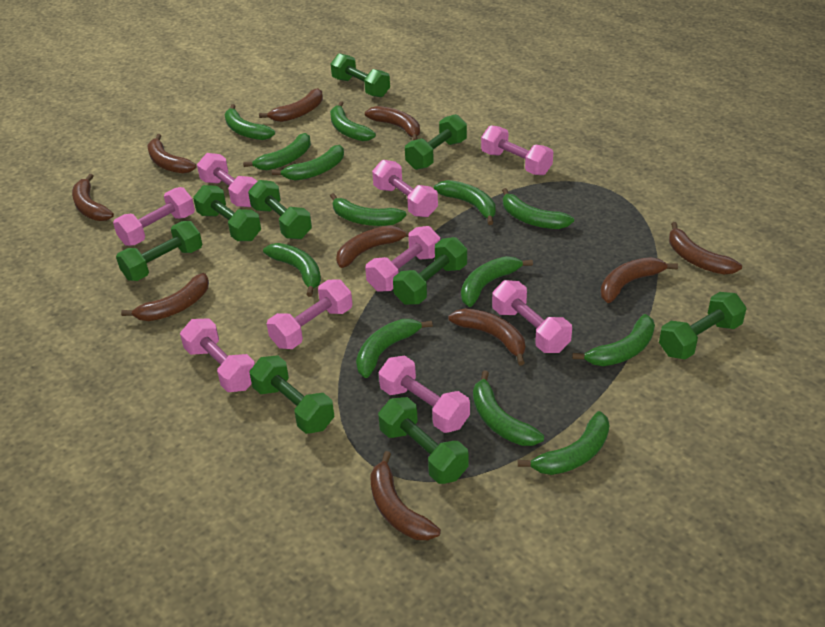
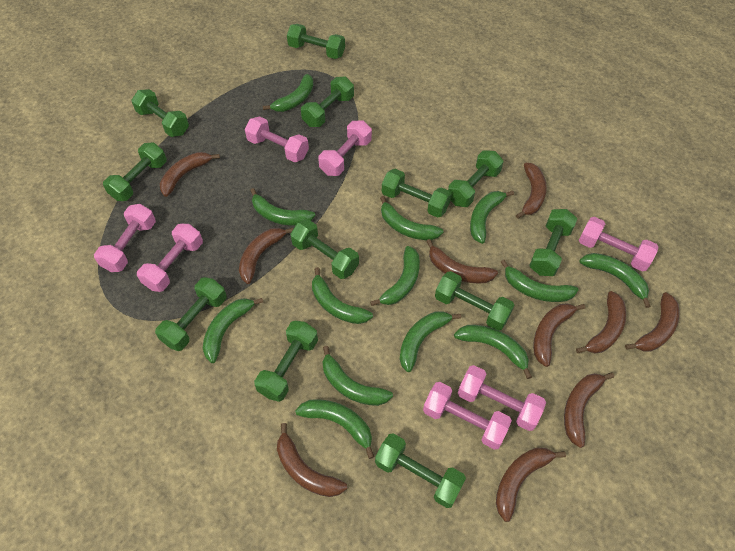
green dumbbell: 9 -> 12
pink dumbbell: 9 -> 7

